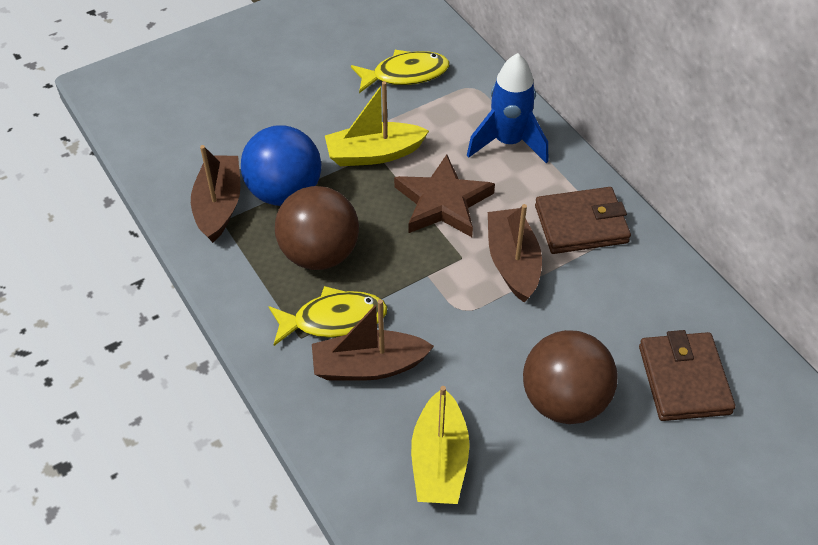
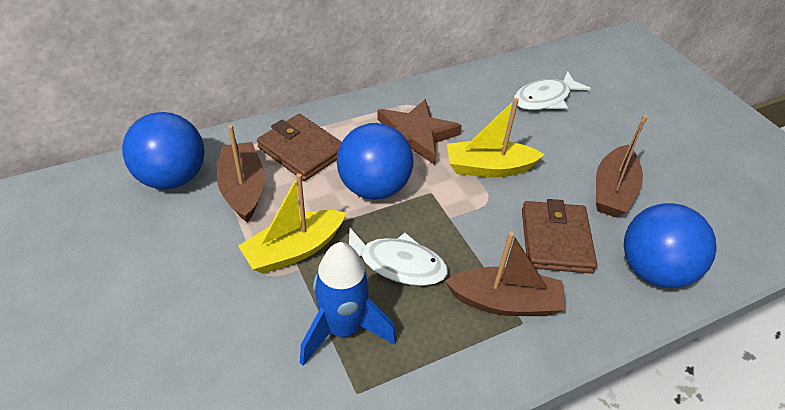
blue ball: 1 -> 3
brown ball: 2 -> 0
white fish: 0 -> 2
yellow fish: 2 -> 0

